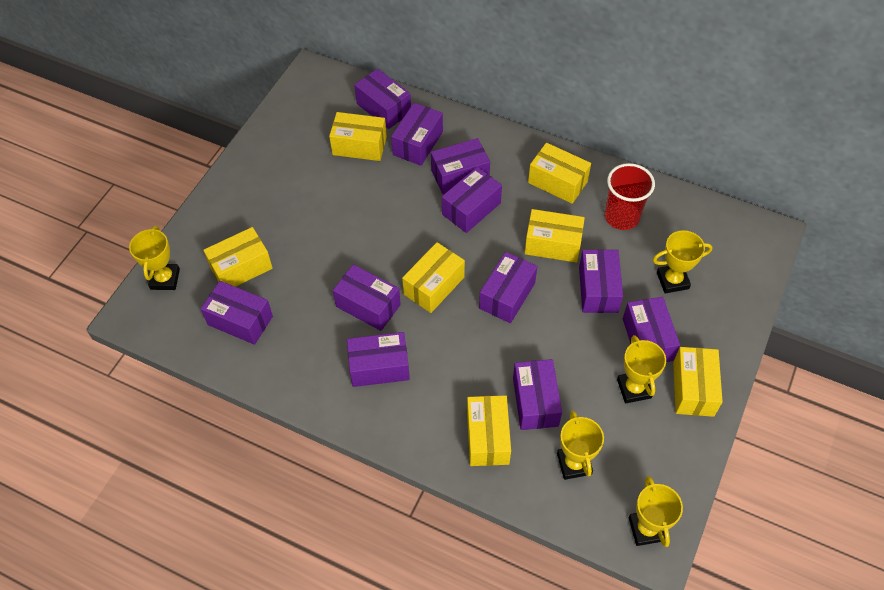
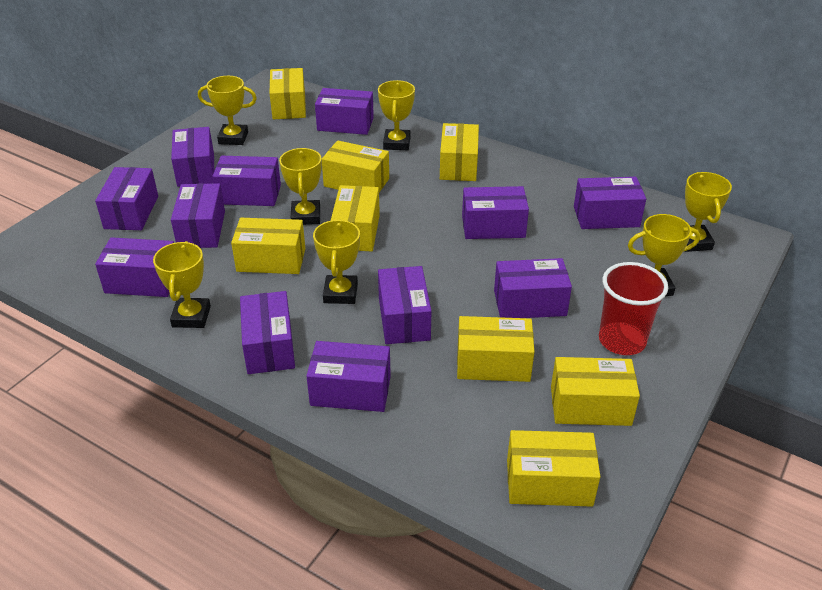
purple box: 11 -> 12
yellow box: 7 -> 8
yellow trophy: 5 -> 7

